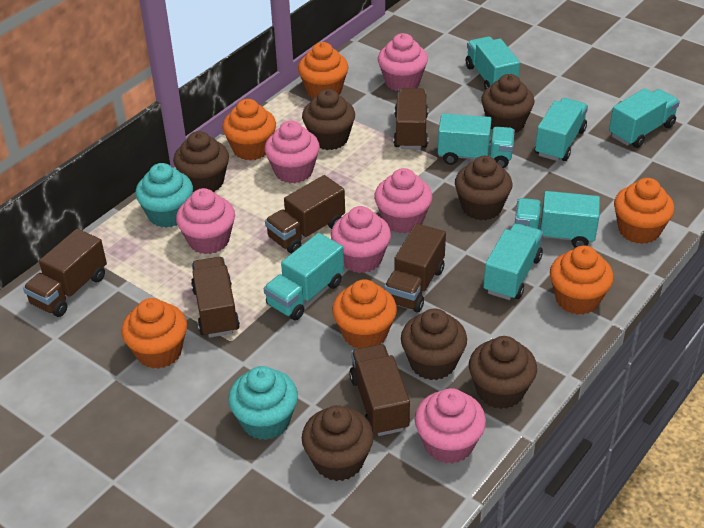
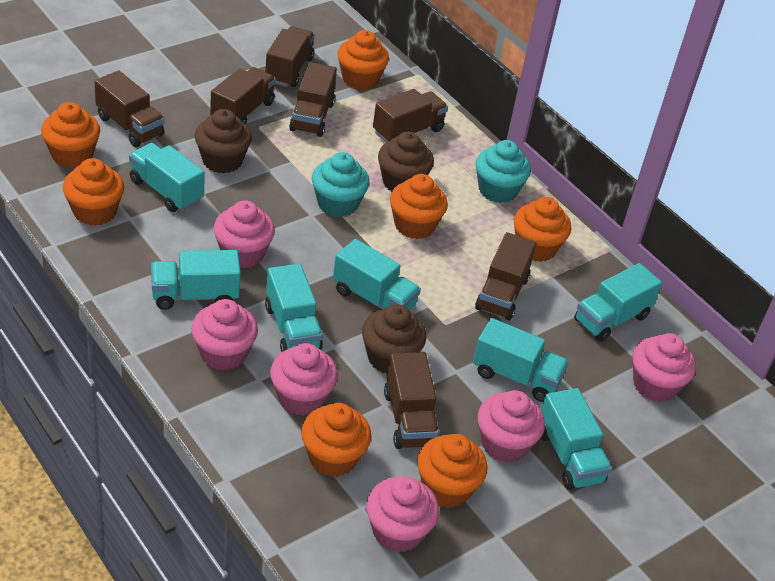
brown cupcake: 7 -> 3
brown truck: 6 -> 7
orange cupcake: 6 -> 7

